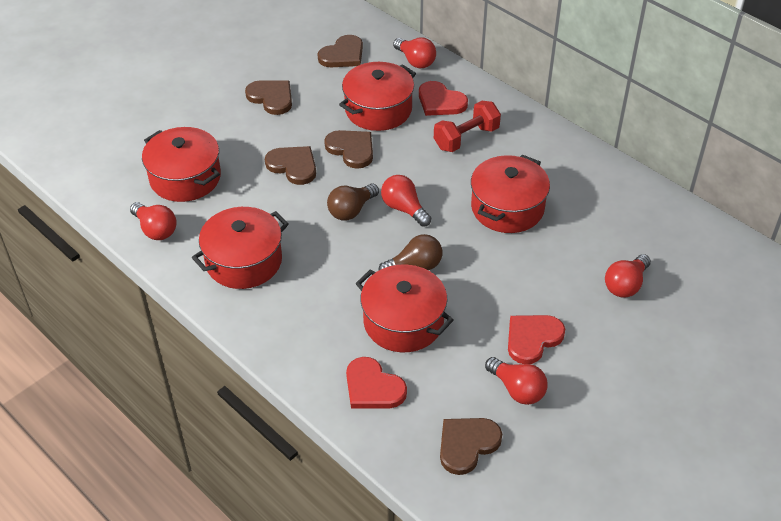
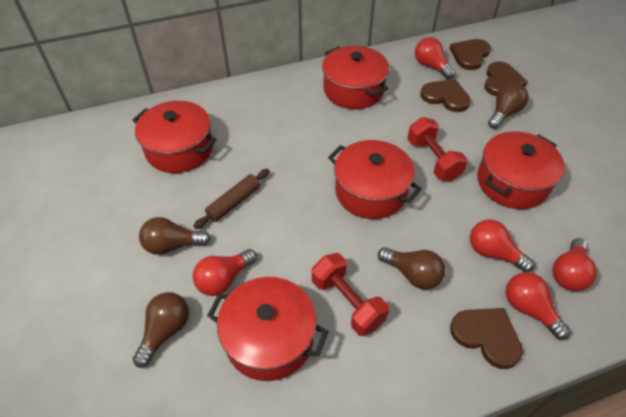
brown heart: 5 -> 4
brown light bulb: 2 -> 4
brown rolling pin: 0 -> 1
red dumbbell: 1 -> 2
red heart: 3 -> 0

